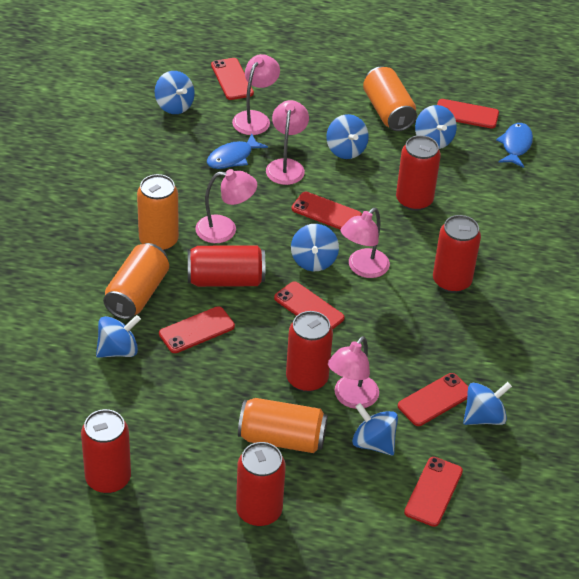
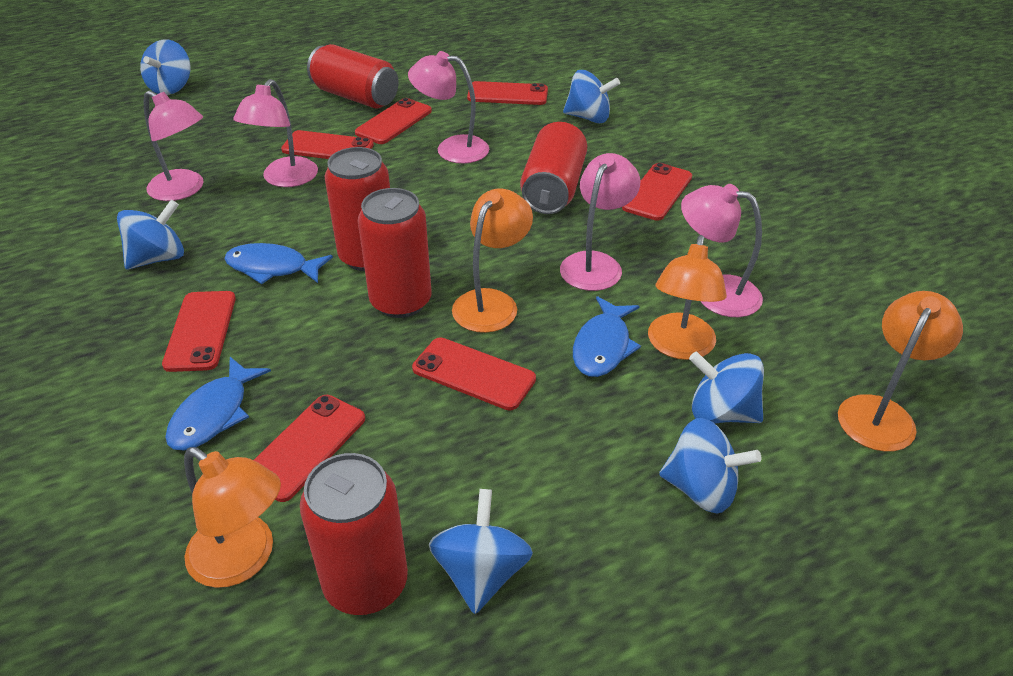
blue fish: 2 -> 3
blue spinning top: 7 -> 6
orange can: 4 -> 0
orange lamp: 0 -> 4
red can: 6 -> 5

